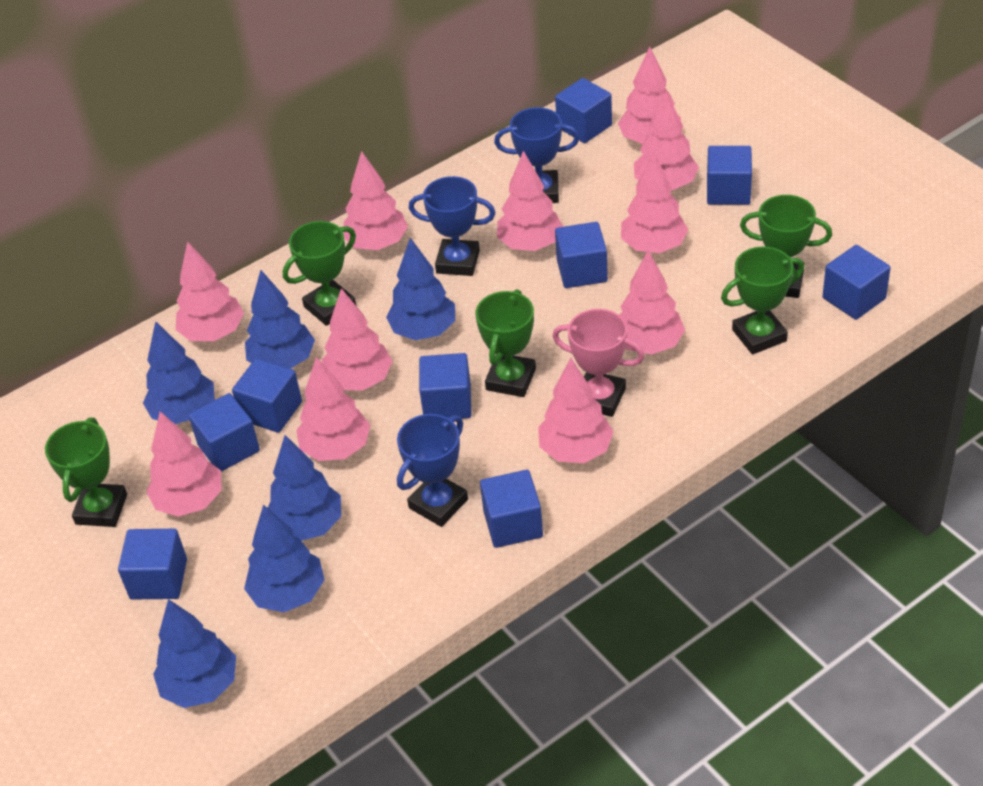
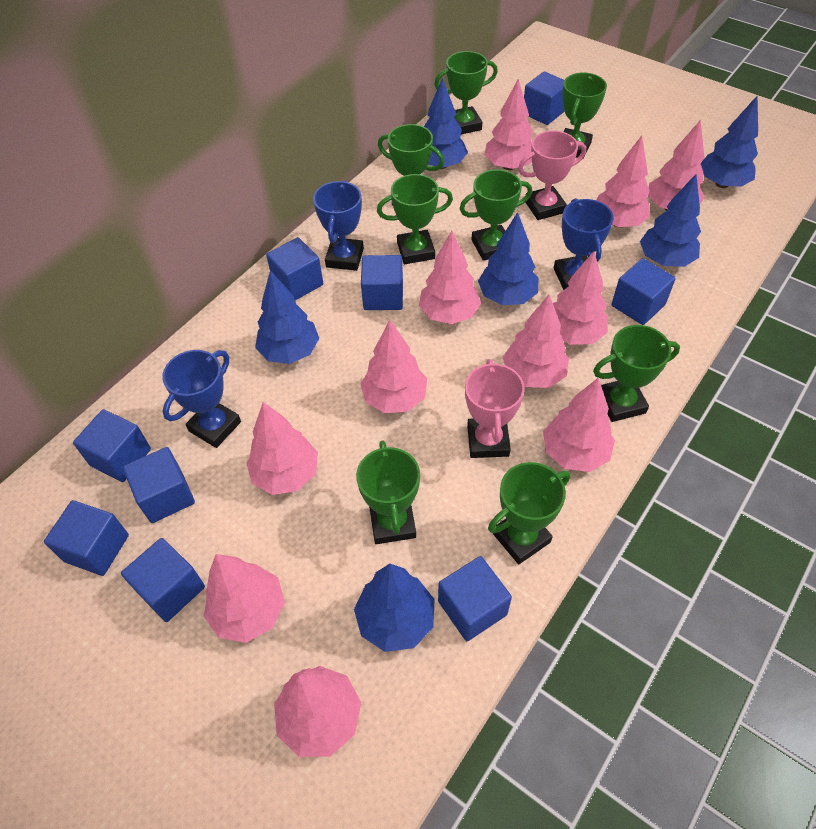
green trophy: 5 -> 8
pink trophy: 1 -> 2

